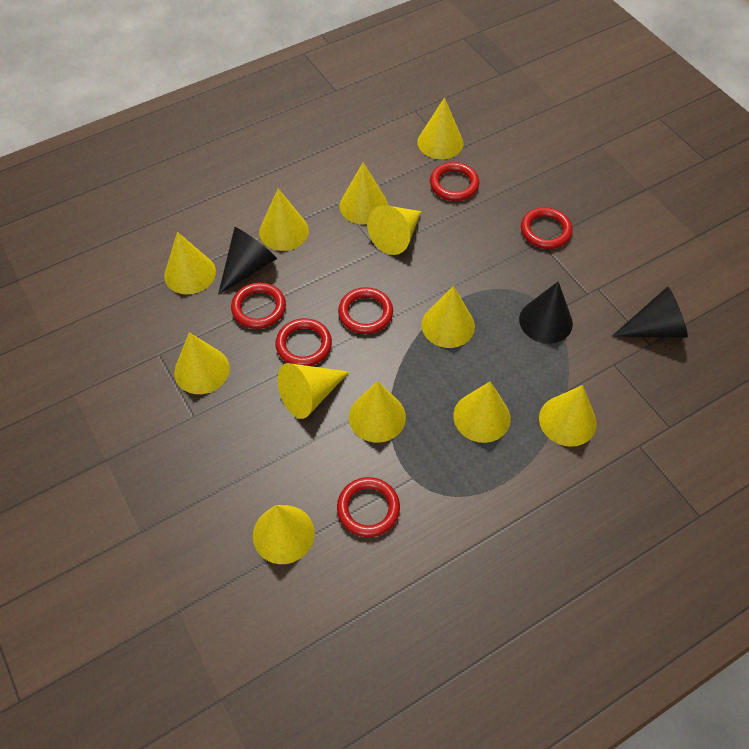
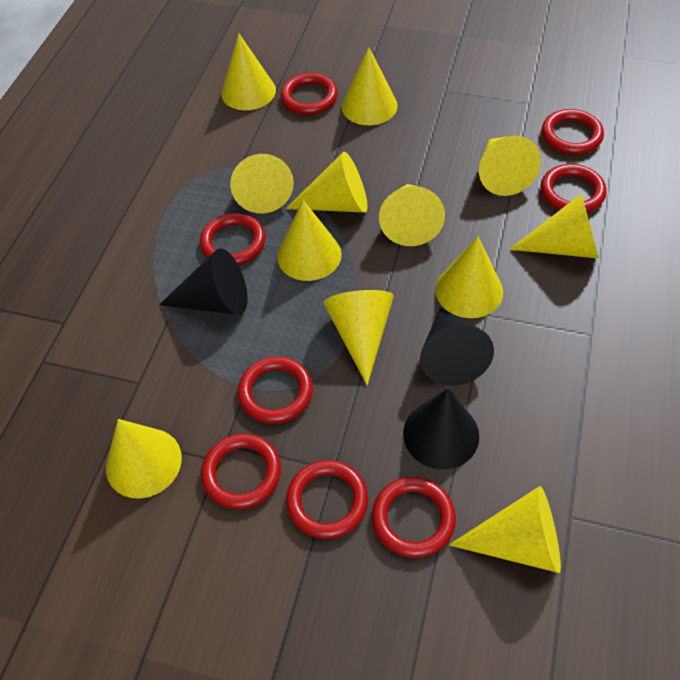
red ring: 6 -> 8

